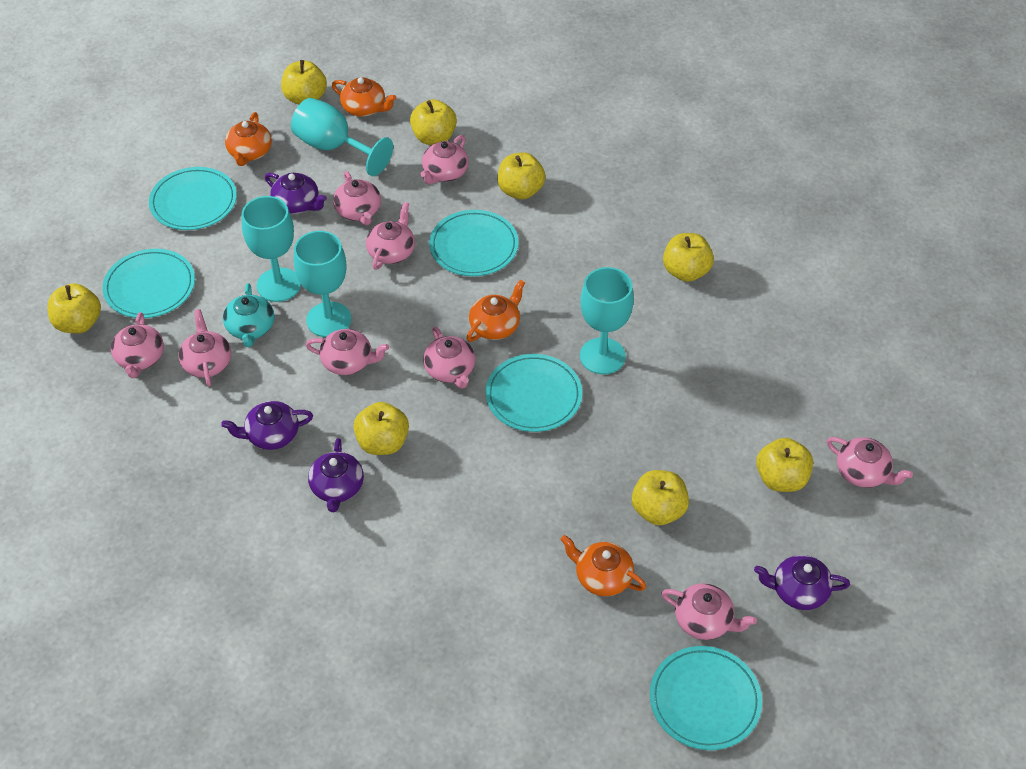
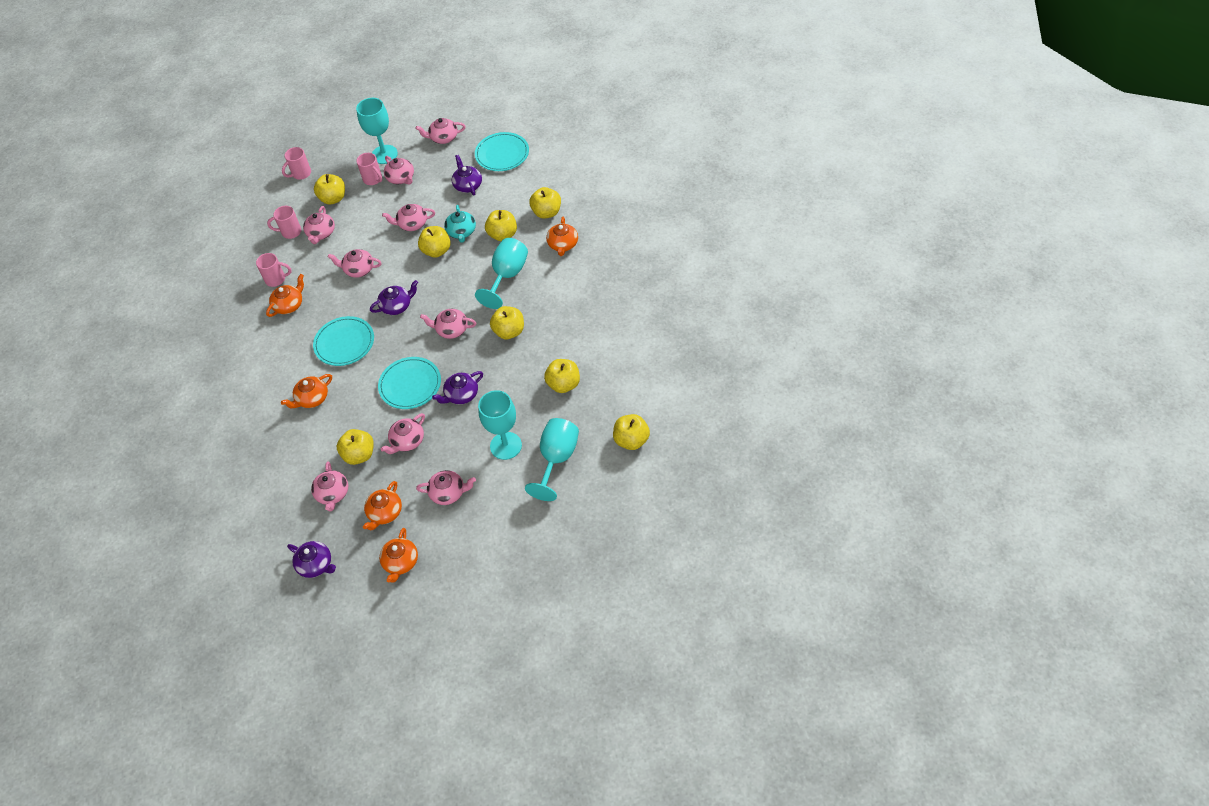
orange teapot: 4 -> 5
pink mug: 0 -> 4
turquoise plate: 5 -> 3

